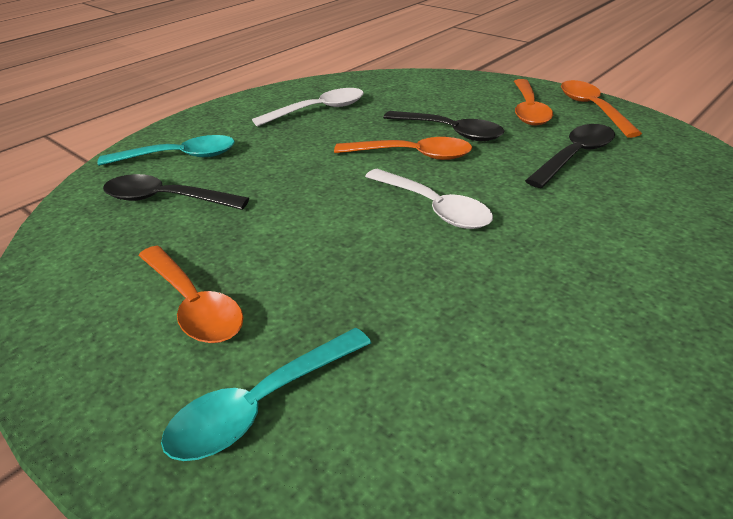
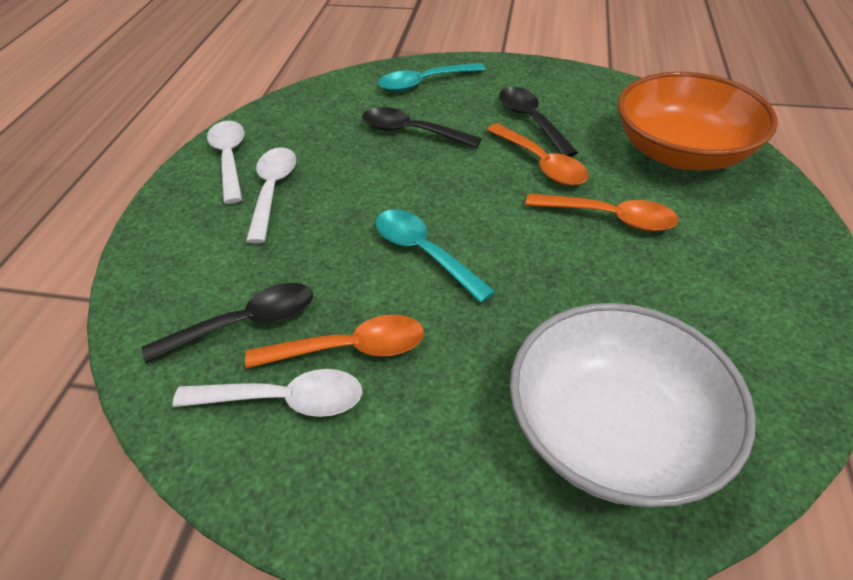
orange bowl: 0 -> 1
orange spoon: 4 -> 3
white bowl: 0 -> 1
white spoon: 2 -> 3

